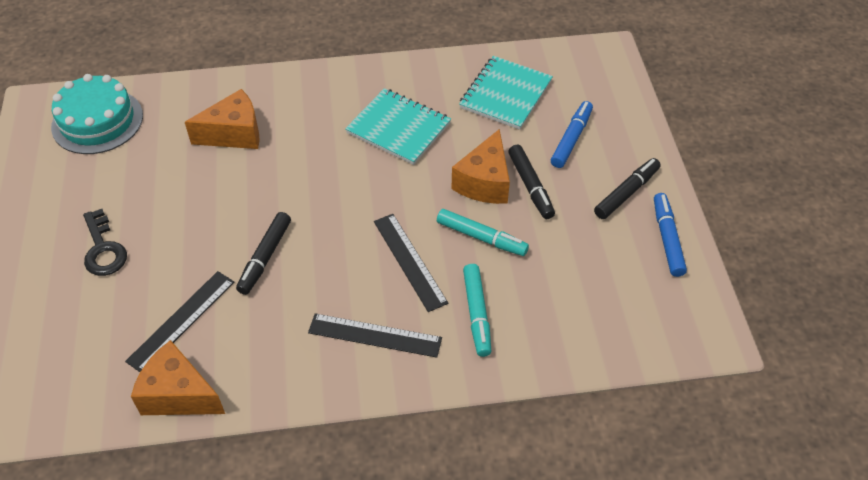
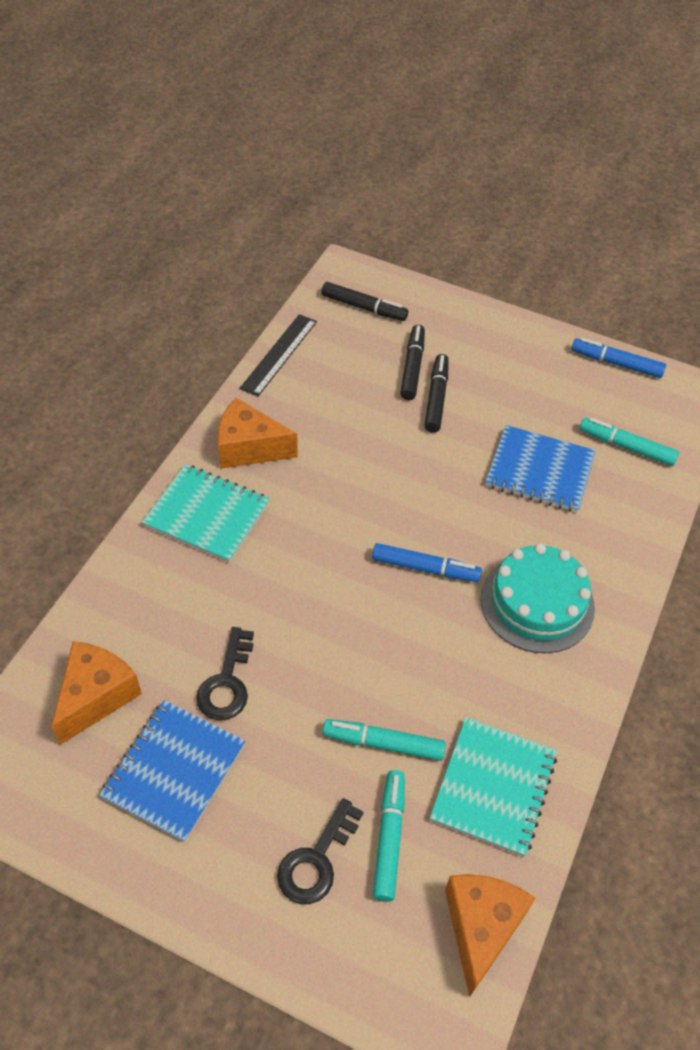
black key: 1 -> 2
black ruler: 3 -> 1
blue notebook: 0 -> 2
turquoise marker: 2 -> 3

